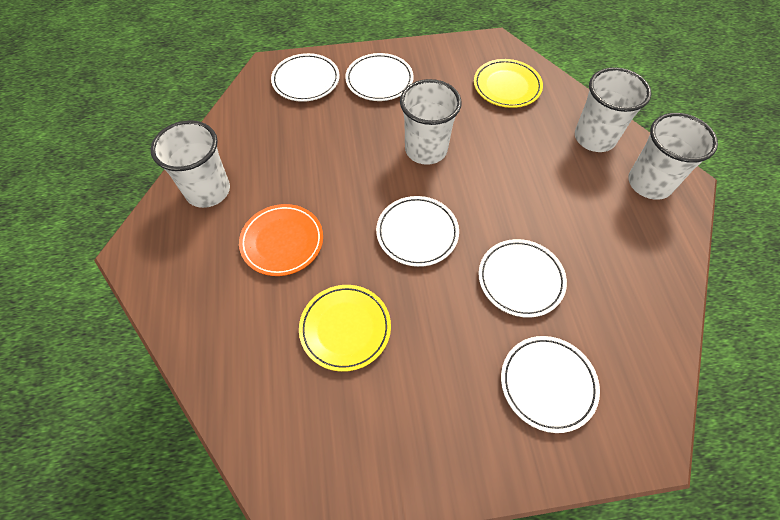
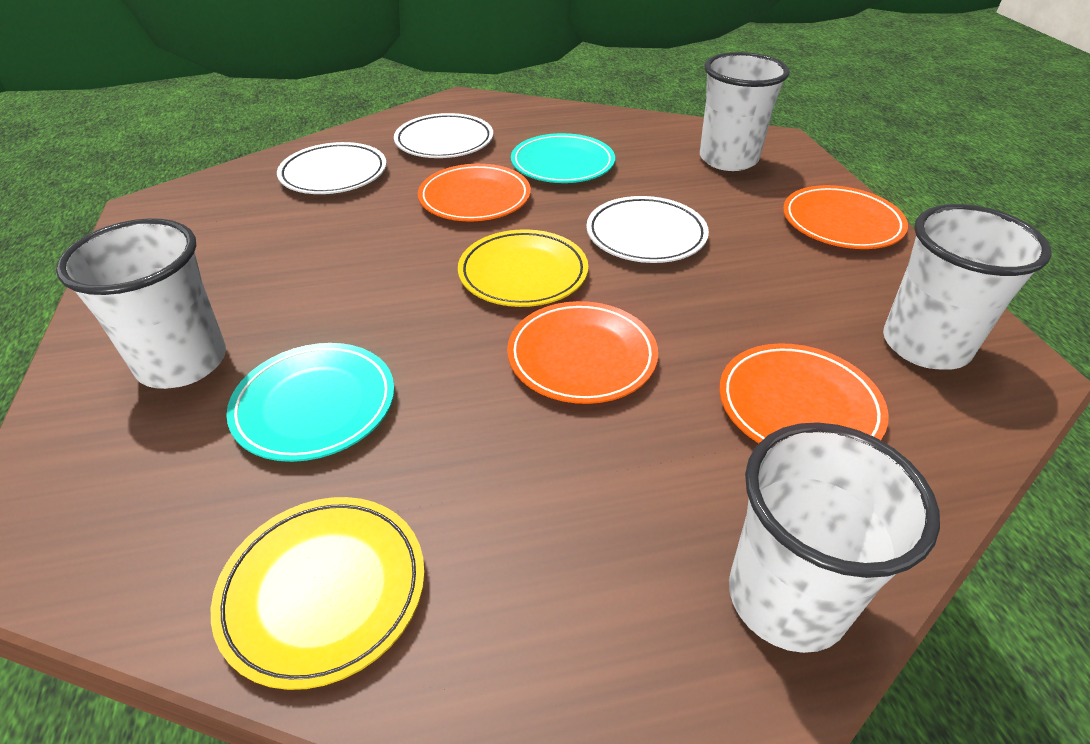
orange plate: 1 -> 4
turquoise plate: 0 -> 2
white plate: 5 -> 3

